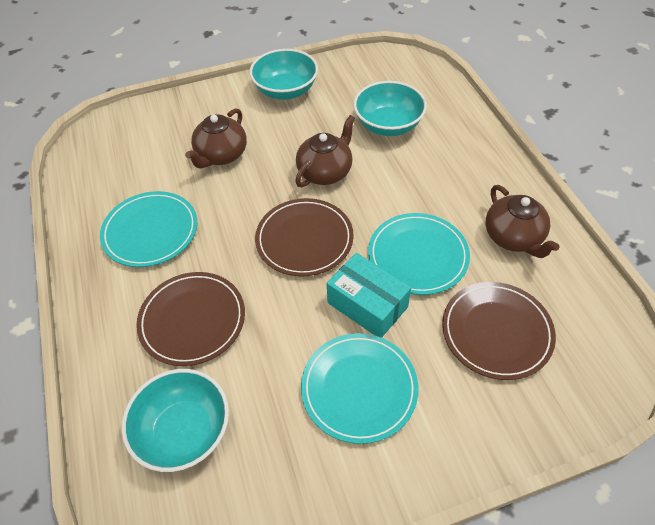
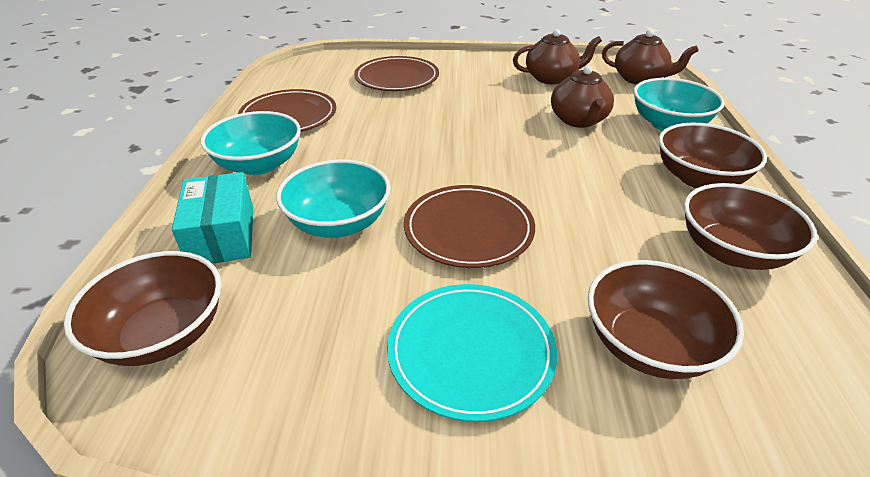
brown bowl: 0 -> 4
turquoise plate: 3 -> 1

